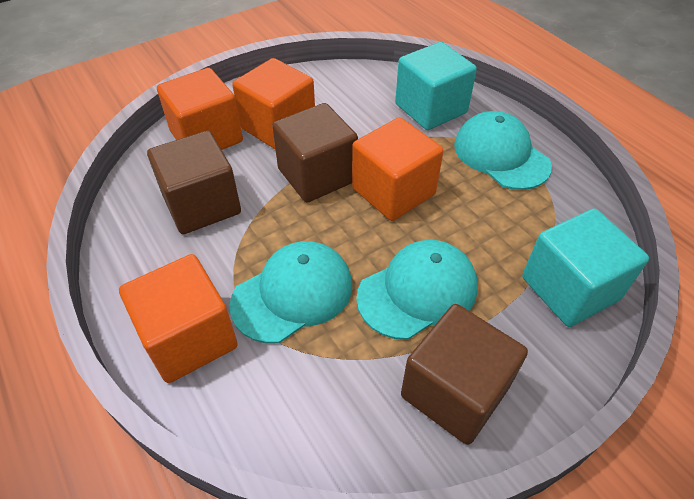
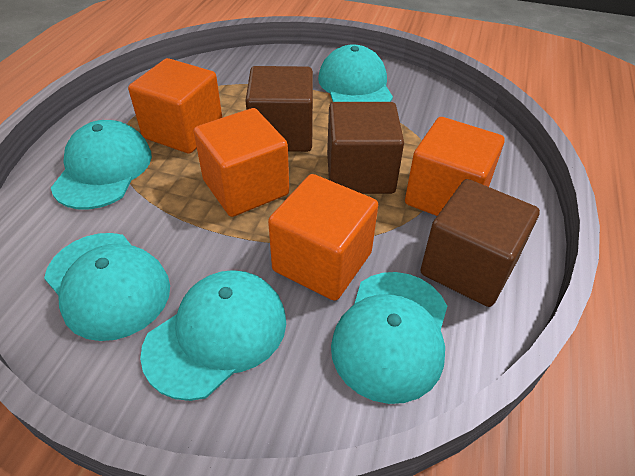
turquoise cap: 3 -> 5
turquoise cube: 2 -> 0

